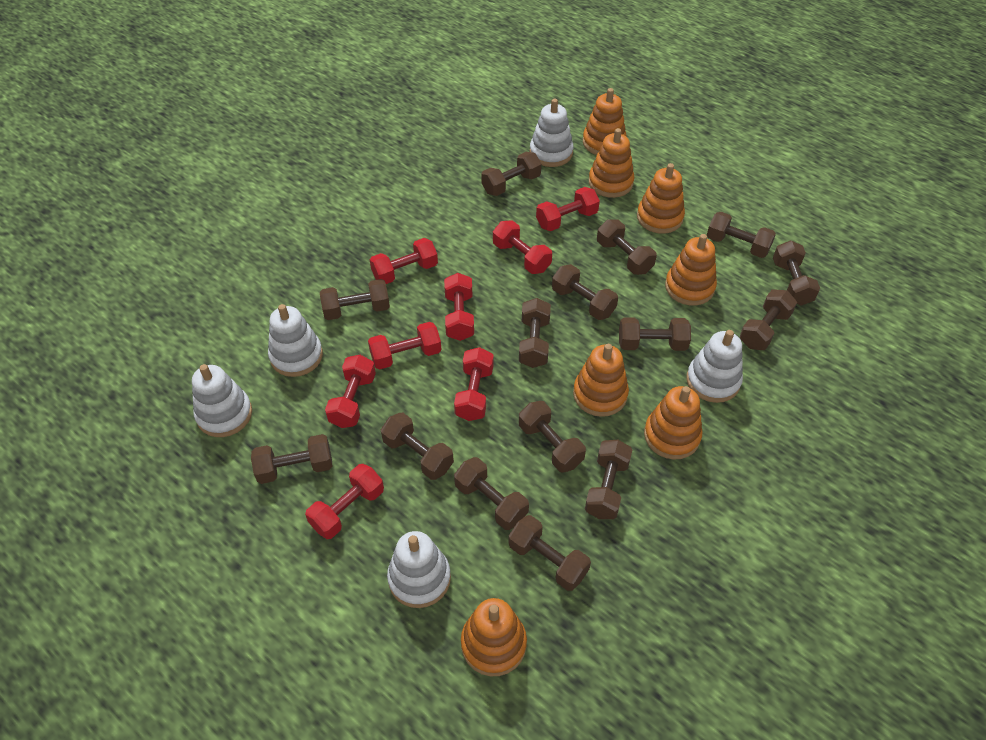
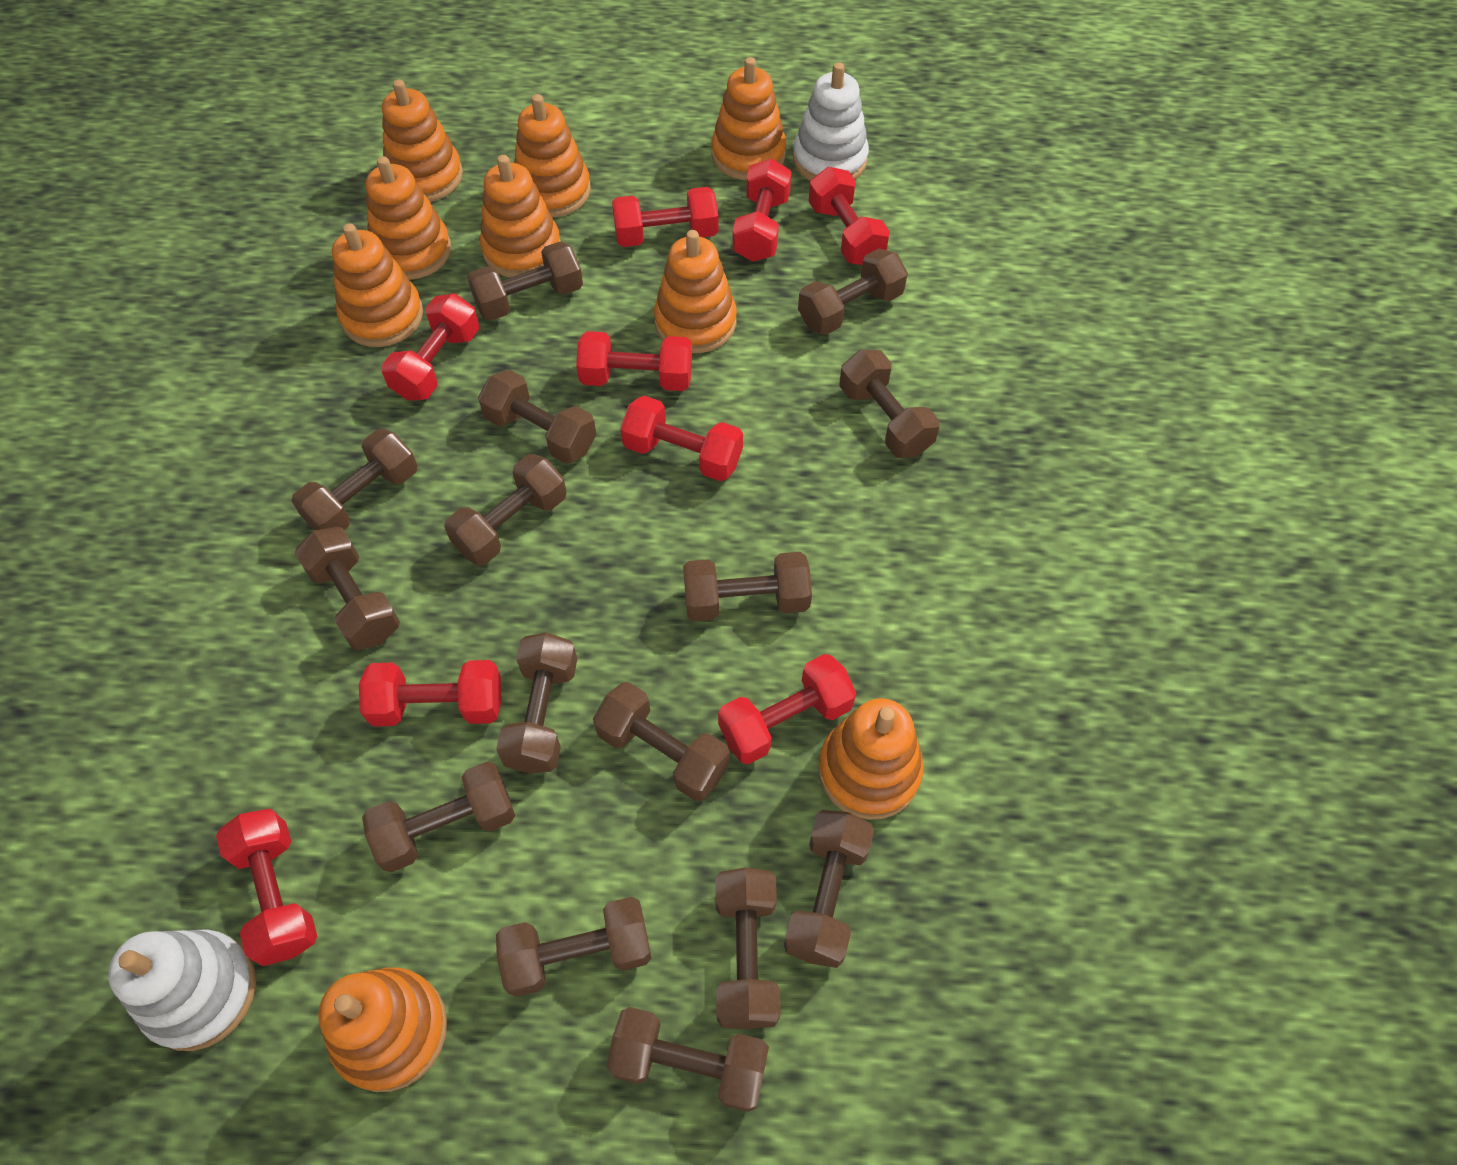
orange stacking toy: 7 -> 9
red dumbbell: 8 -> 9
white stacking toy: 5 -> 2

